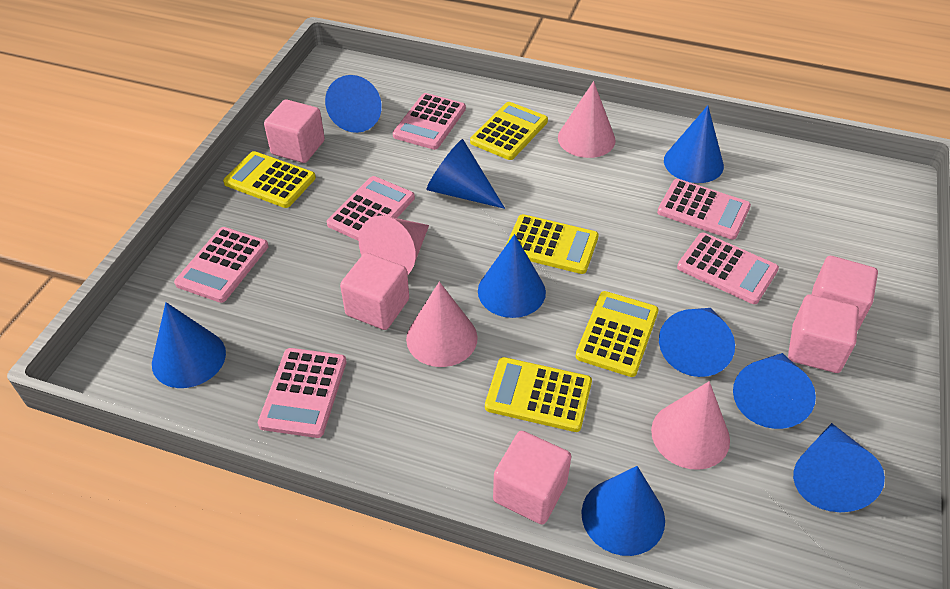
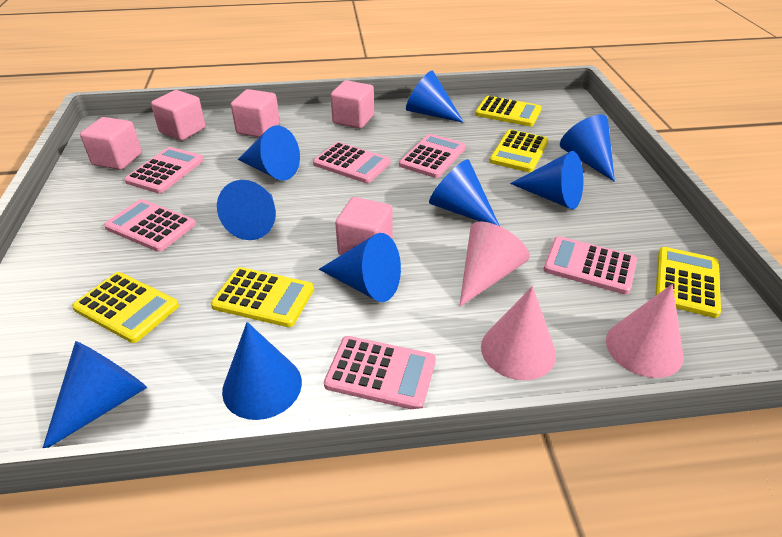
pink cone: 4 -> 3

